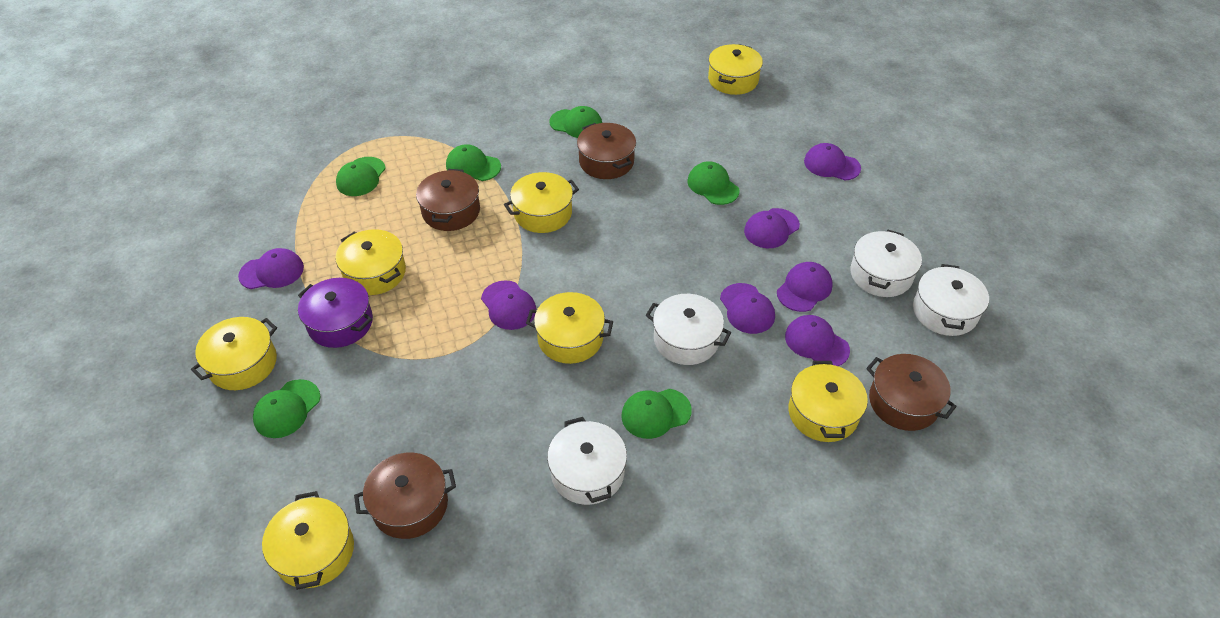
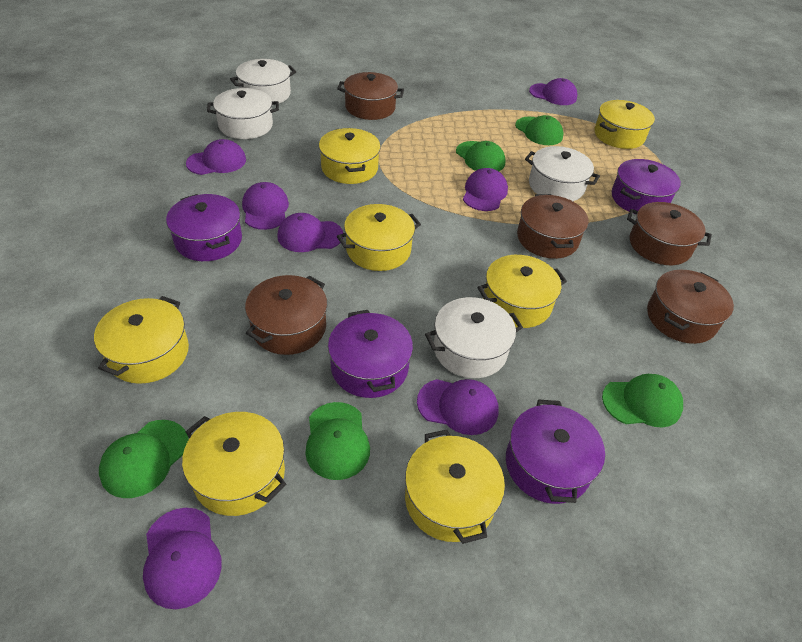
brown pot: 4 -> 5
green cap: 6 -> 5
purple pot: 1 -> 4

